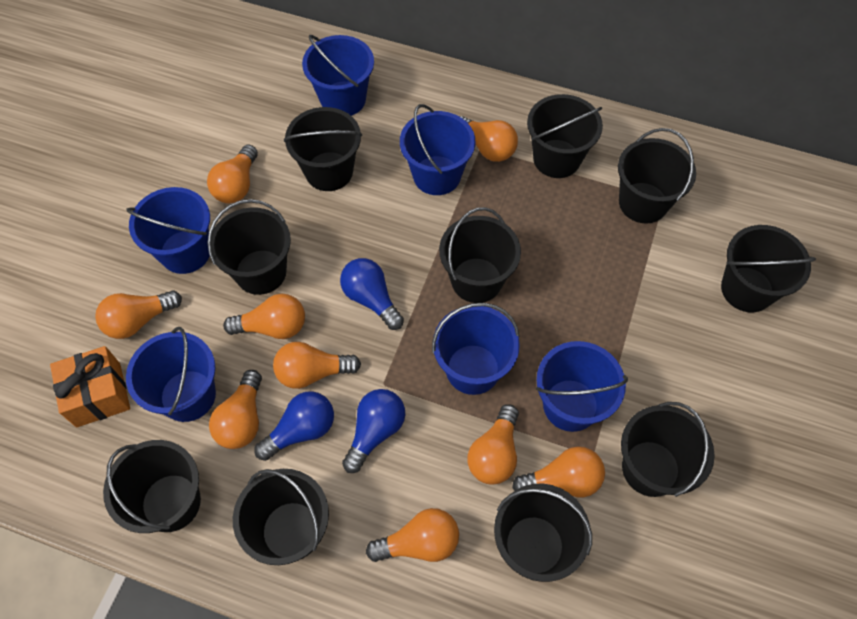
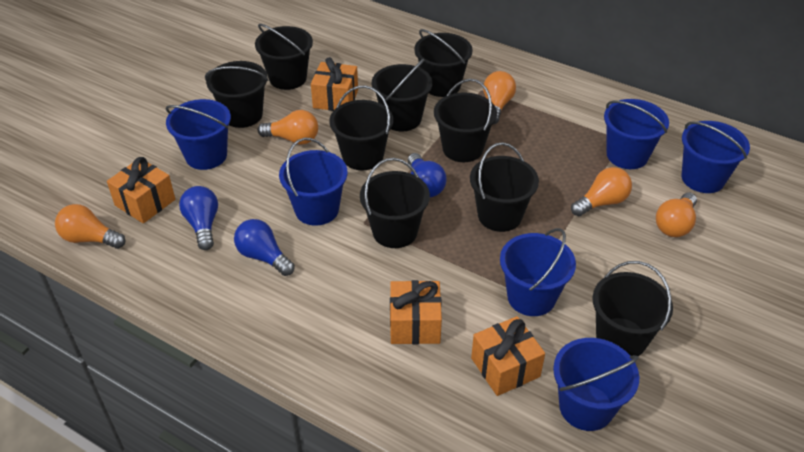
black bucket: 10 -> 9
orange gift: 1 -> 4
orange light bulb: 9 -> 5

